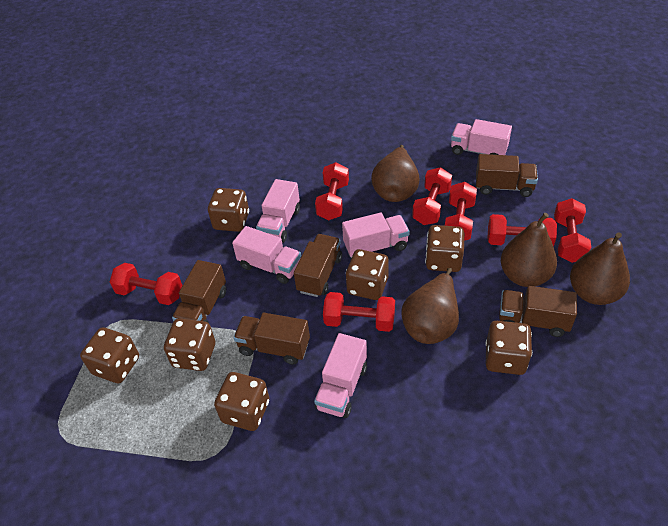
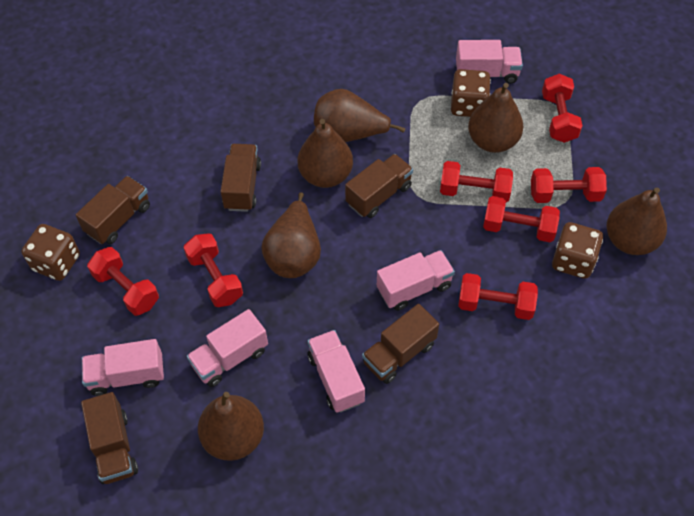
brown dice: 7 -> 3
brown pear: 4 -> 6

